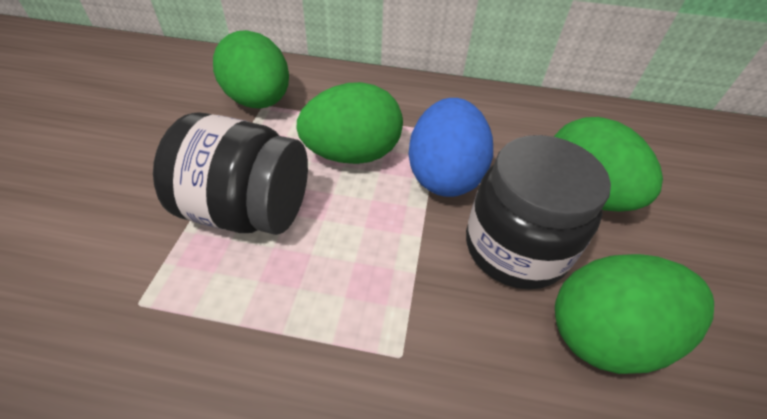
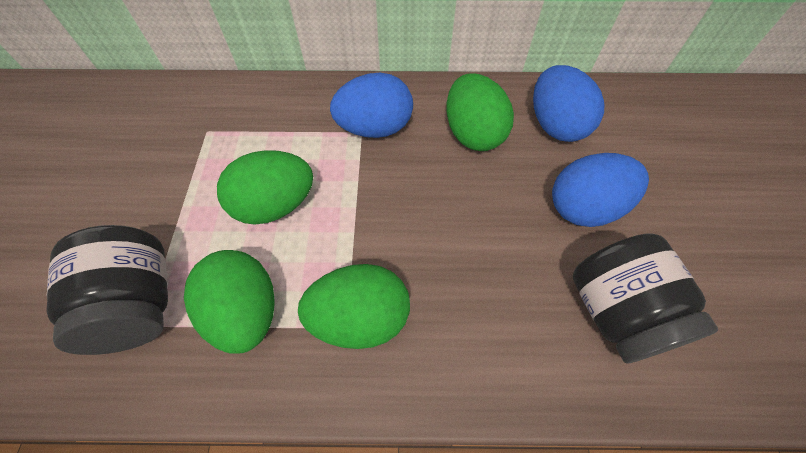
blue egg: 1 -> 3

